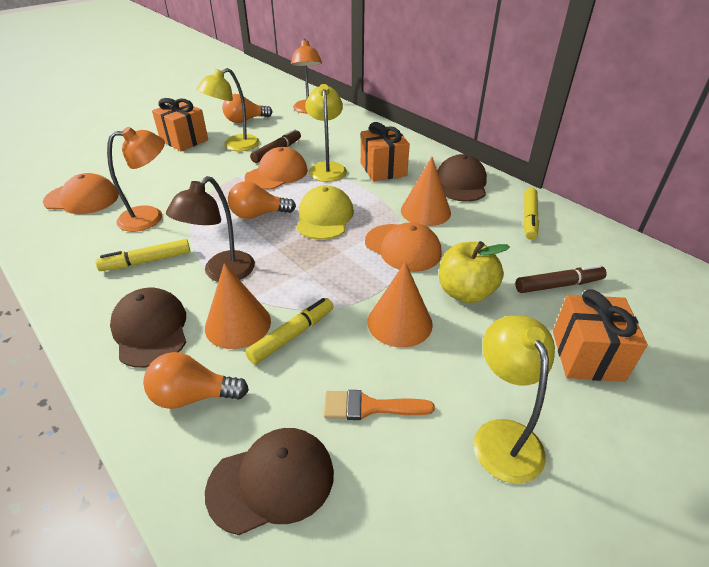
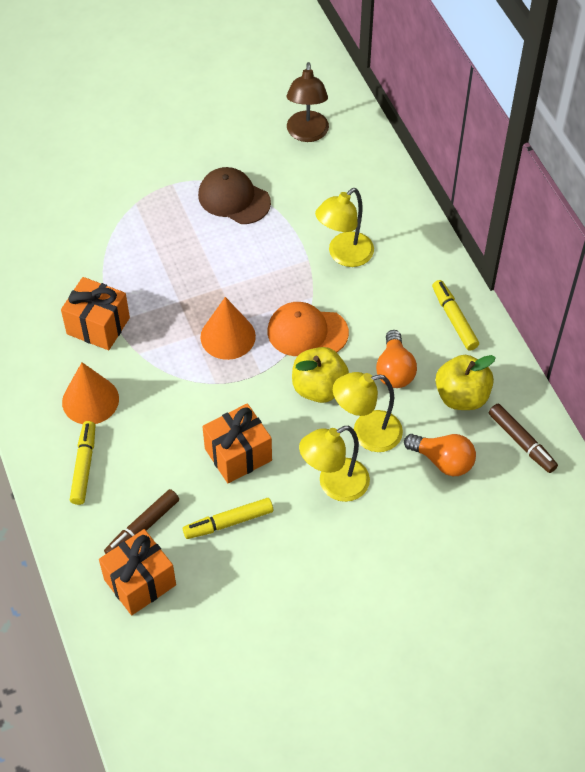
brown cap: 3 -> 1
orange brush: 1 -> 0
orange cap: 3 -> 1
orange cone: 3 -> 2
orange lamp: 2 -> 0
orange light bulb: 3 -> 2
yellow apple: 1 -> 2
yellow cap: 1 -> 0

